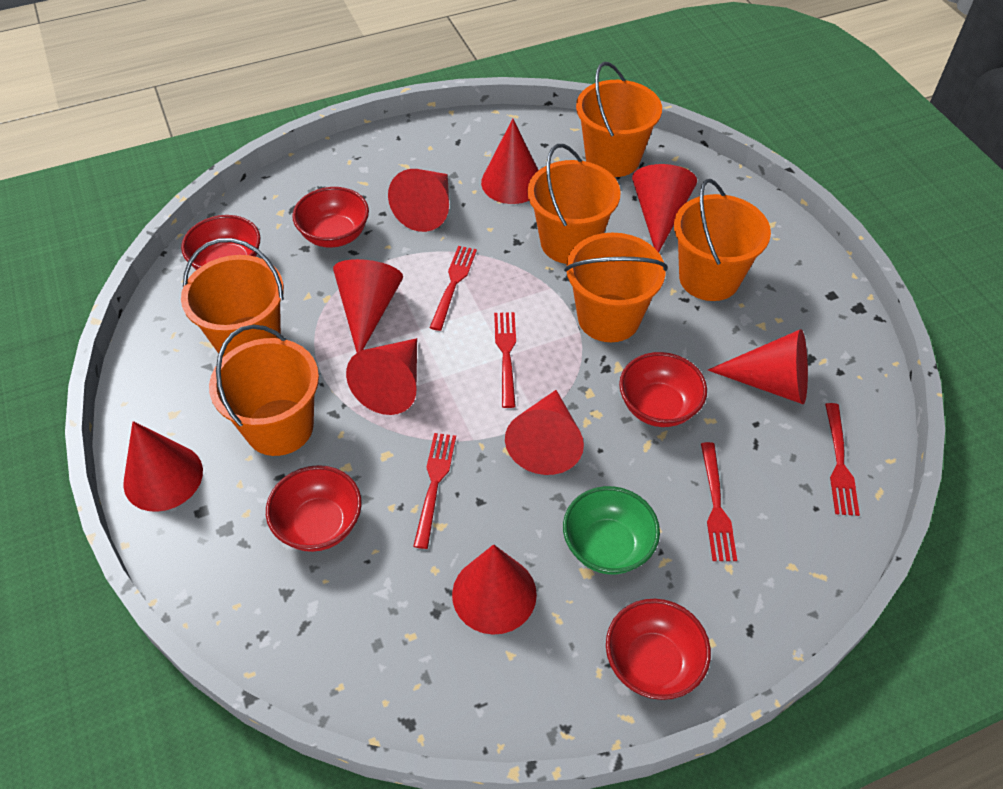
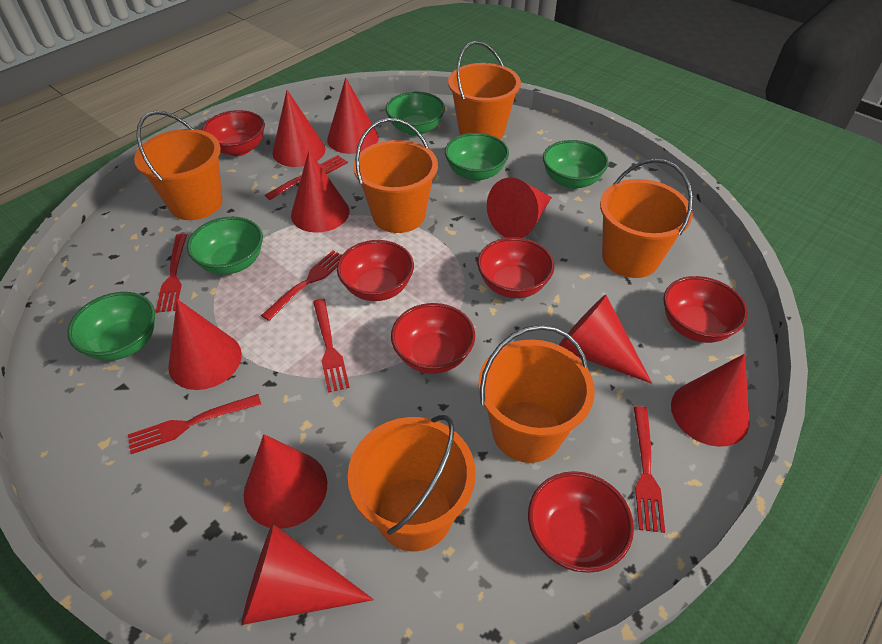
green bowl: 1 -> 5
red bowl: 5 -> 6
red fork: 5 -> 6

